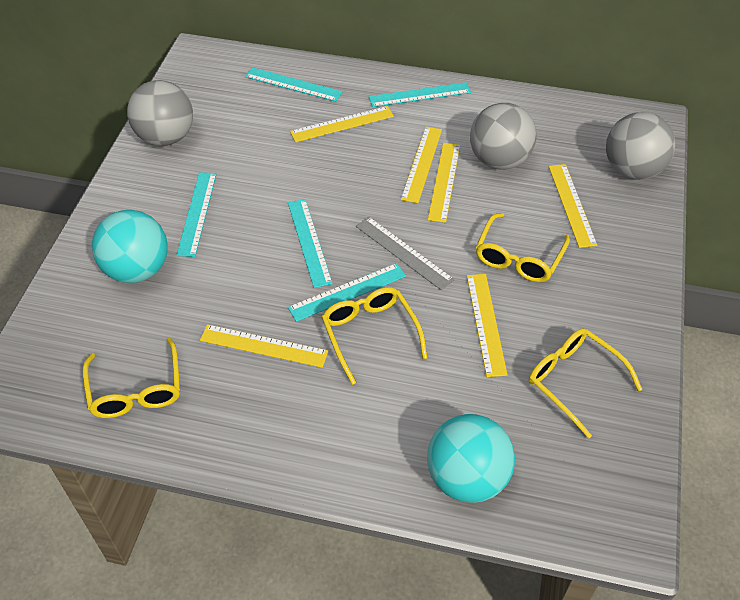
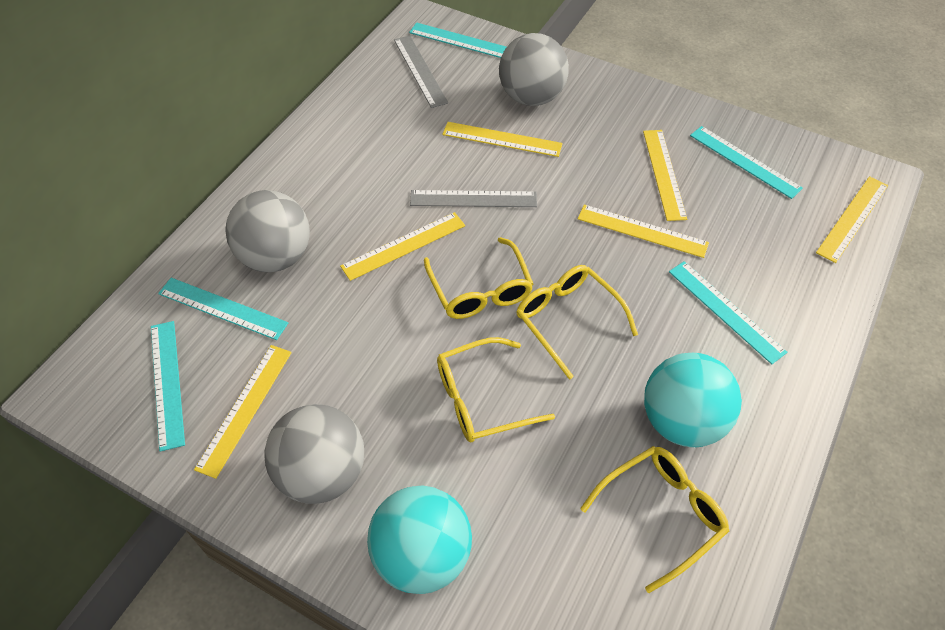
grey ruler: 1 -> 2

